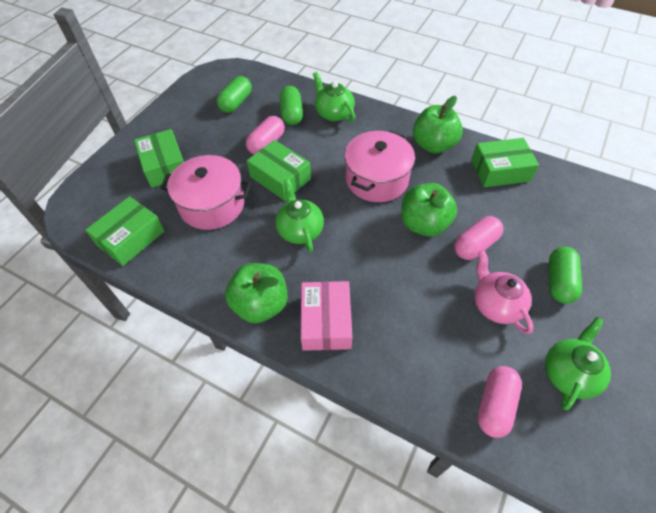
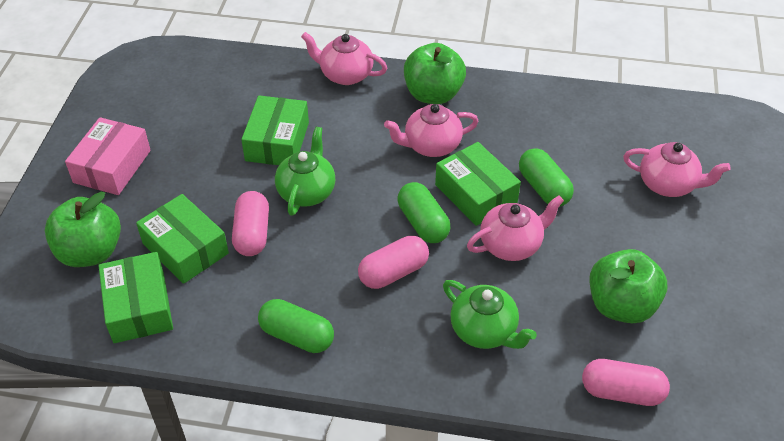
green teapot: 3 -> 2
pink pot: 2 -> 0
pink teapot: 1 -> 4

